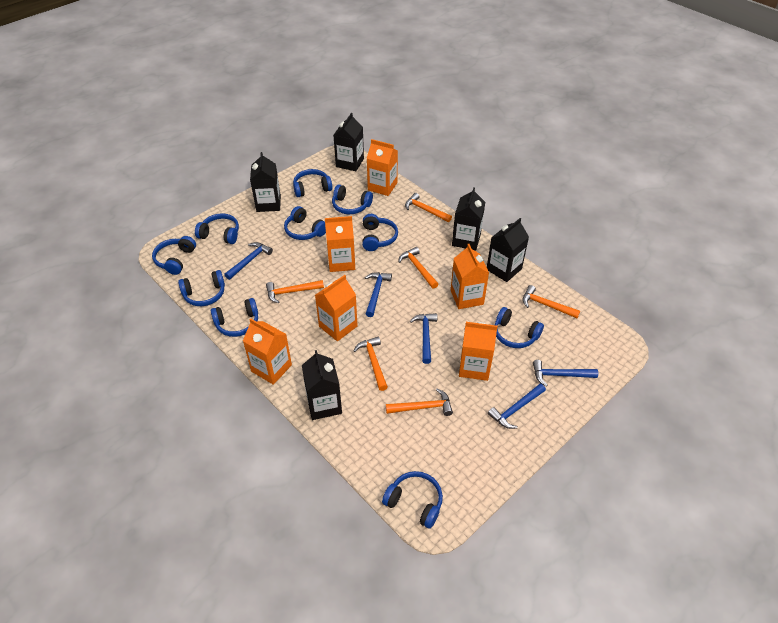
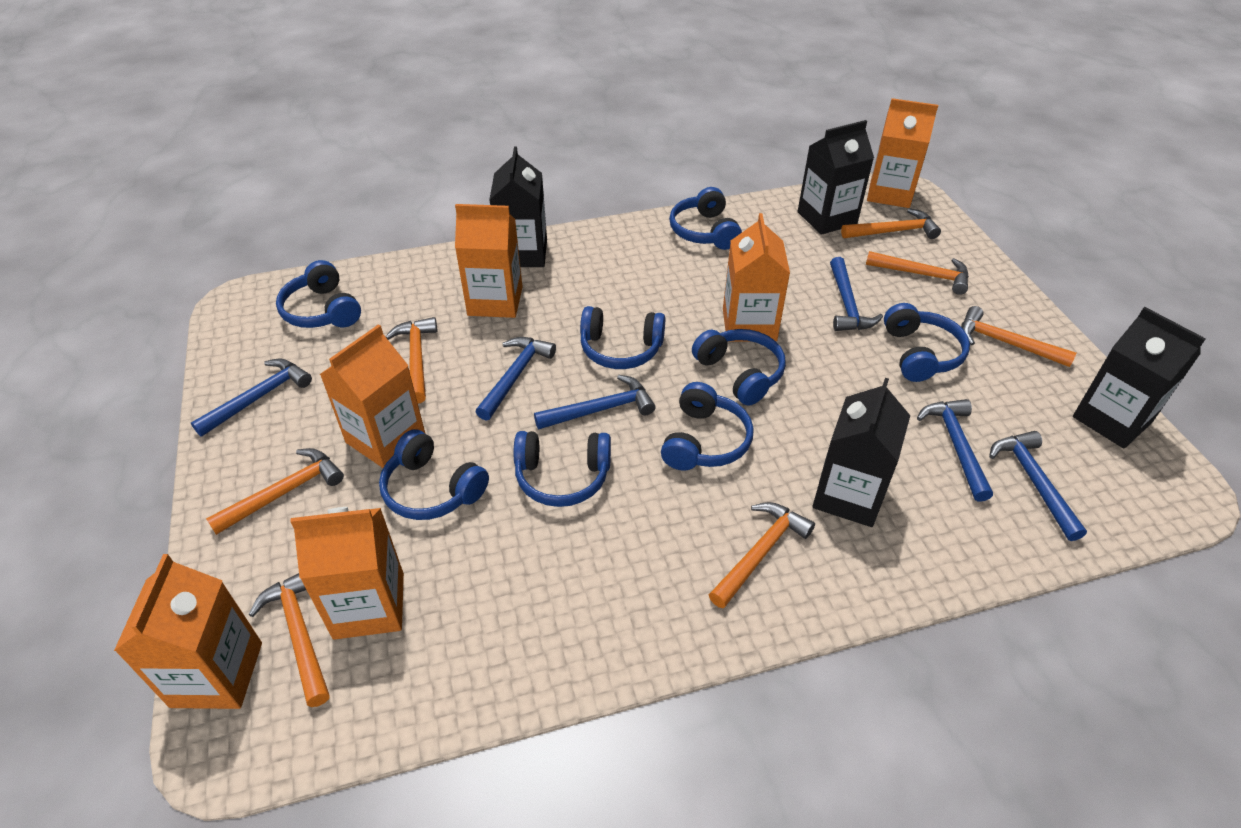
black carton: 5 -> 4
blue hammer: 5 -> 6
blue headphones: 10 -> 8
orange hammer: 6 -> 7

